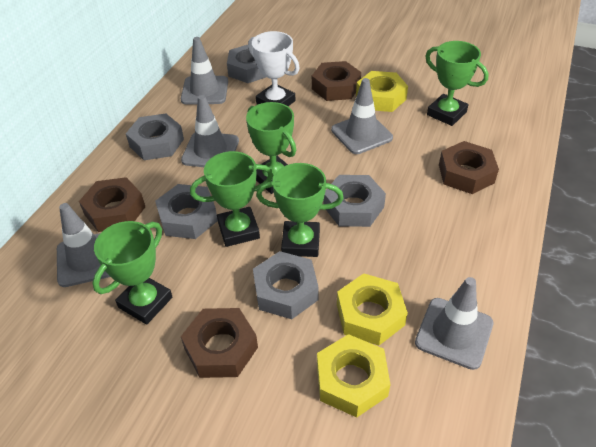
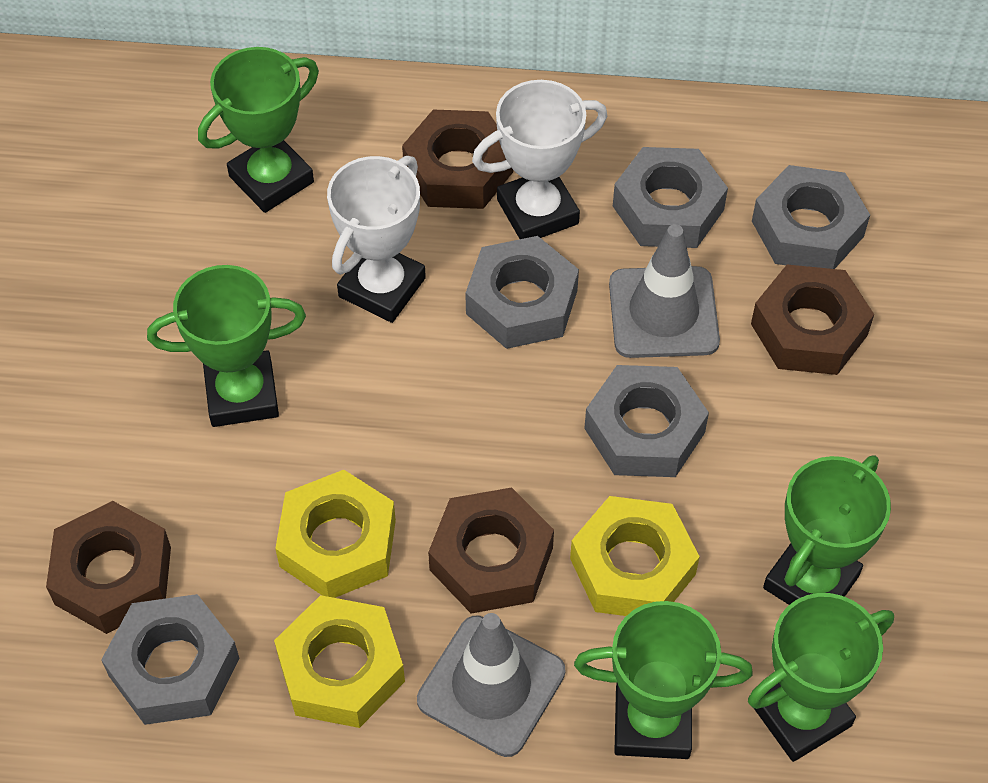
grey traffic cone: 5 -> 2
white trophy: 1 -> 2

